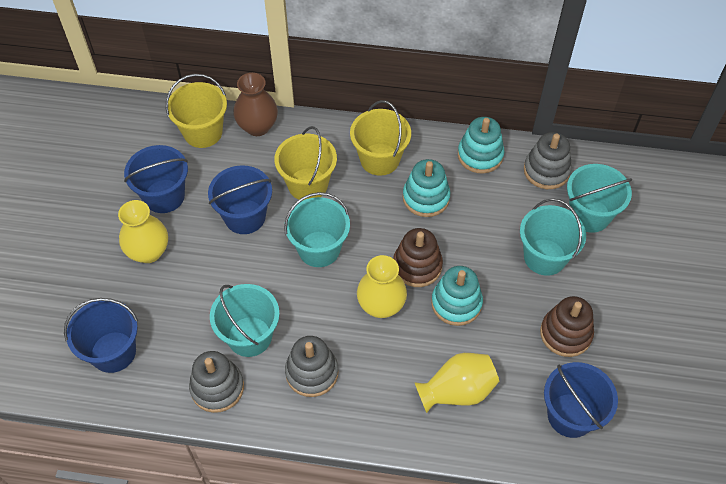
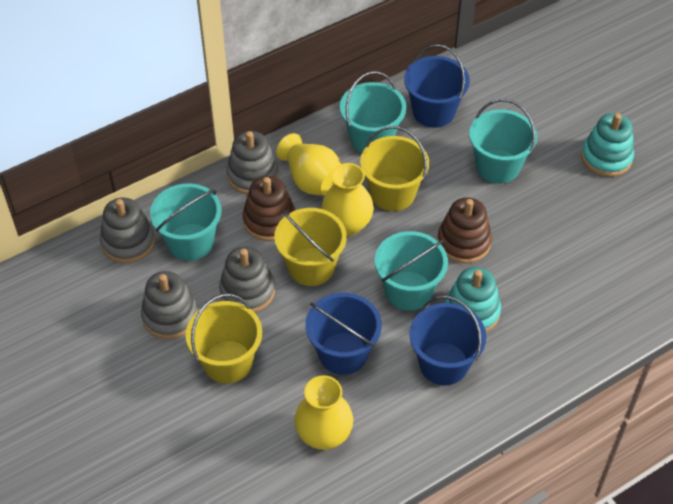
blue bucket: 4 -> 3
brown vase: 1 -> 0
grey stacking toy: 3 -> 4
turquoise stacking toy: 3 -> 2

